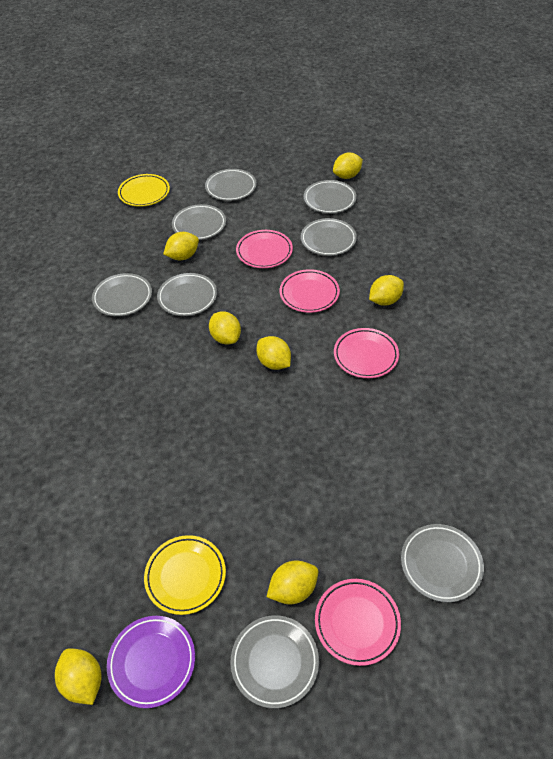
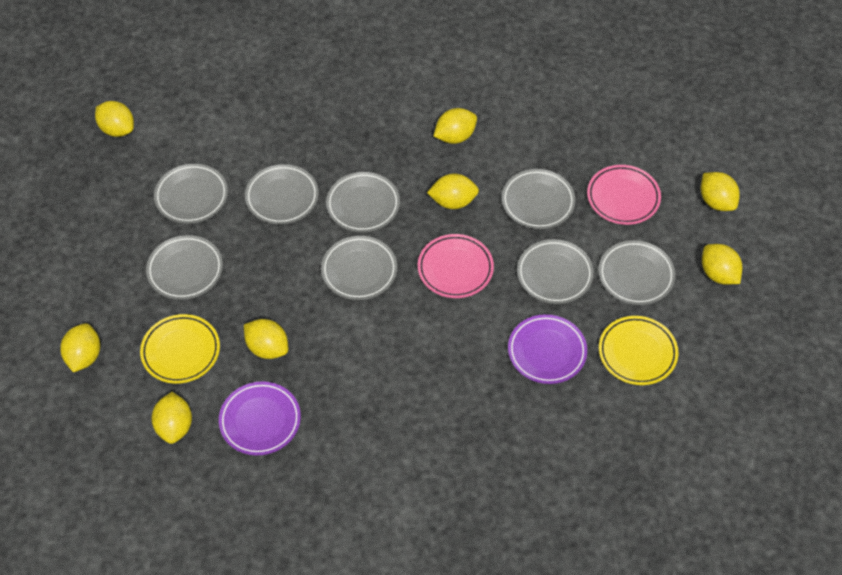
pink plate: 4 -> 2
purple plate: 1 -> 2
yellow lemon: 7 -> 8

